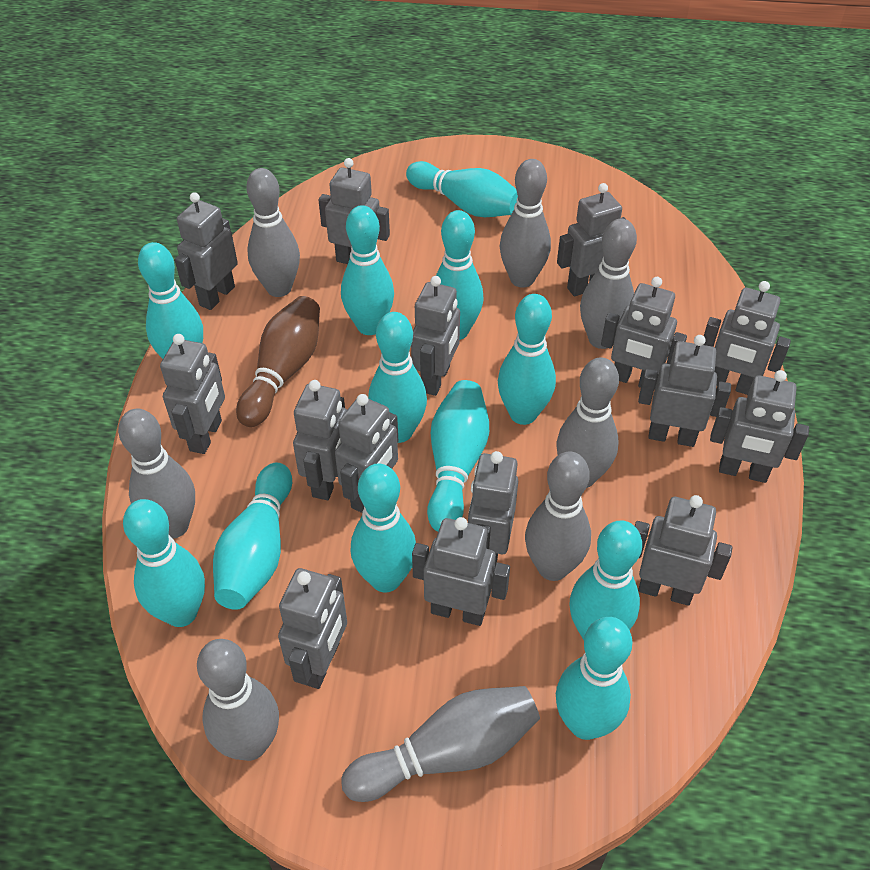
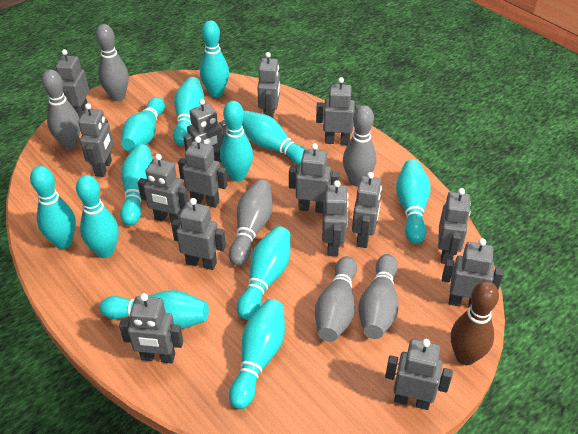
grey bowling pin: 8 -> 6

